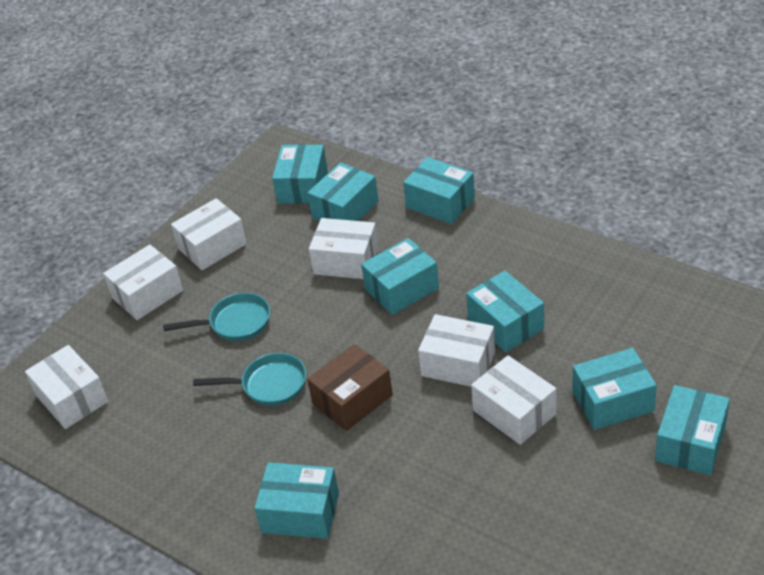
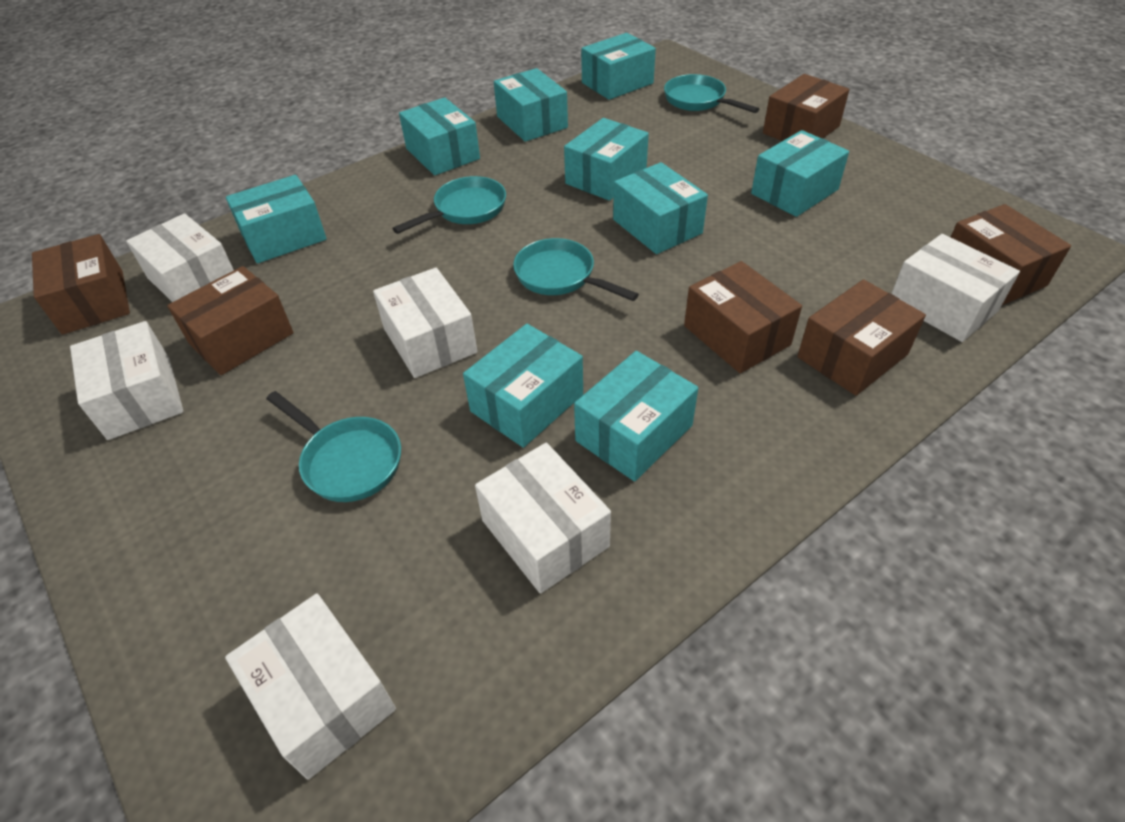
brown box: 1 -> 6
turquoise box: 8 -> 9
turquoise pan: 2 -> 4

